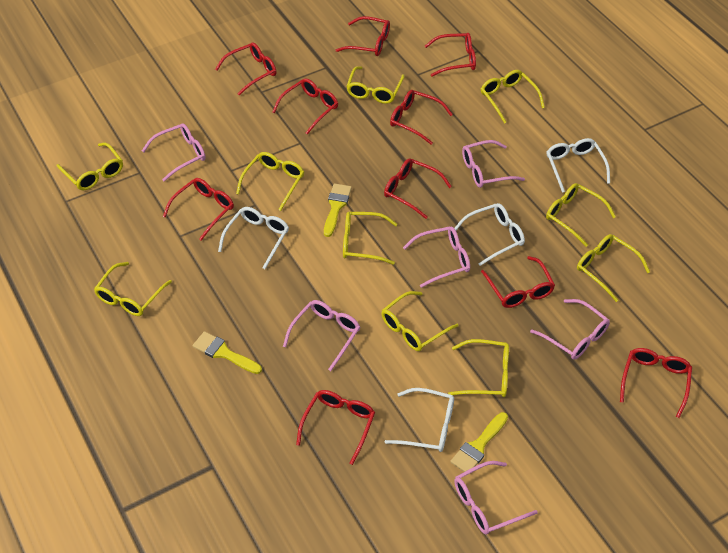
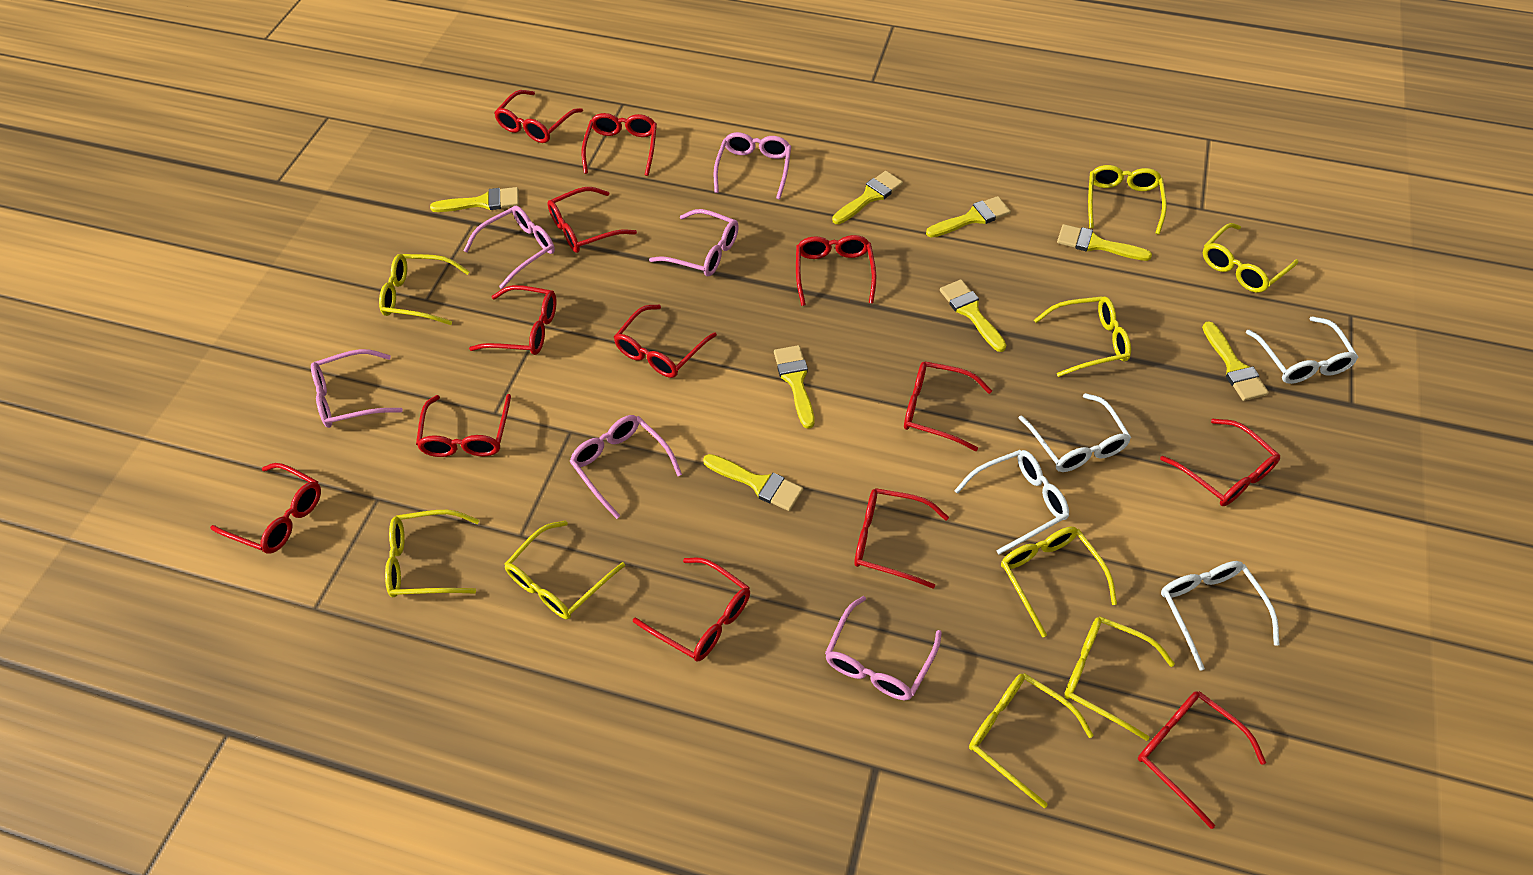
red glasses: 10 -> 13
yellow brush: 3 -> 8
yellow glasses: 10 -> 9

